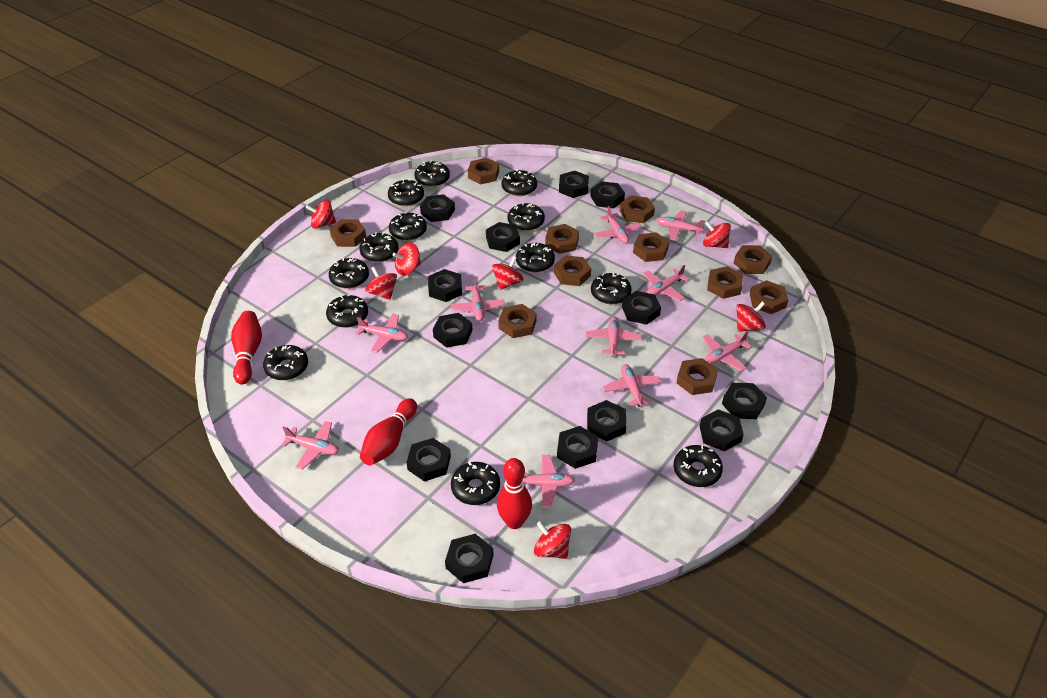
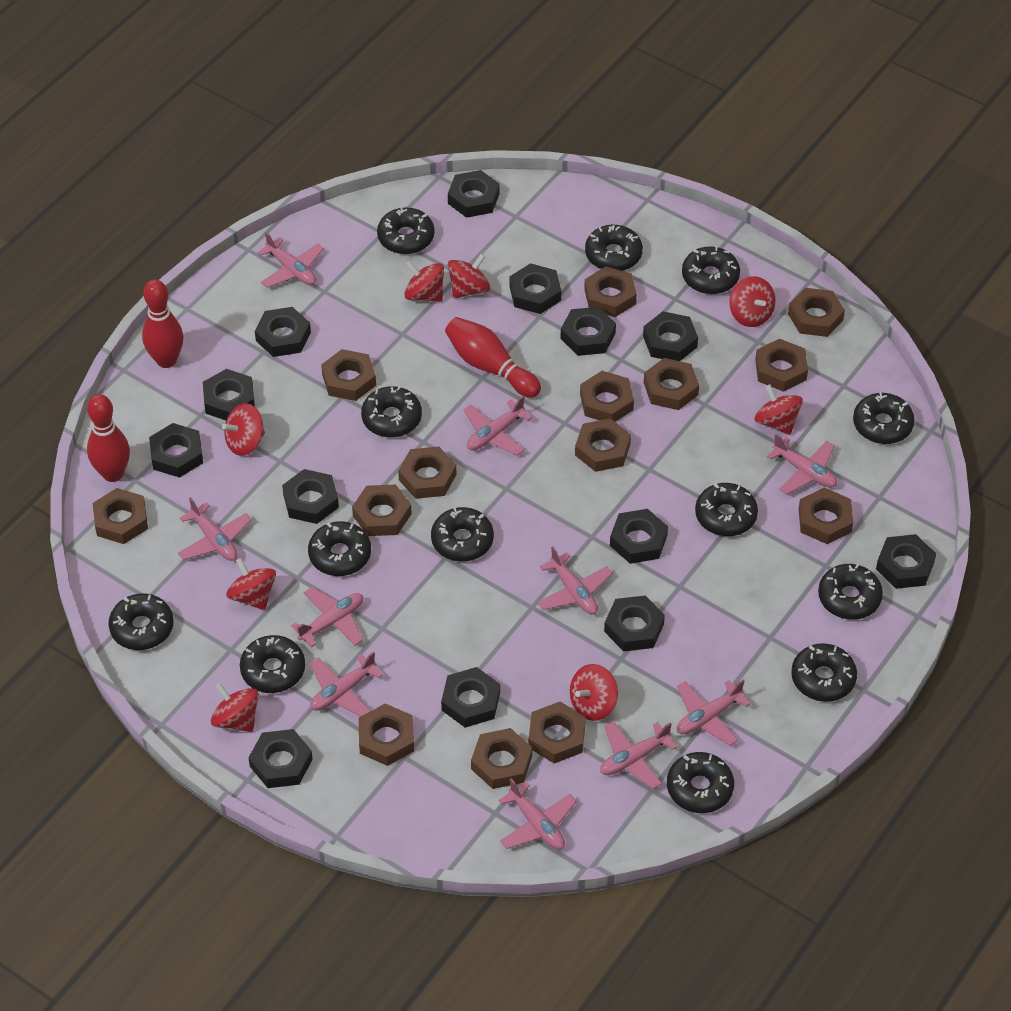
brown nut: 11 -> 14
red spinning top: 7 -> 8

